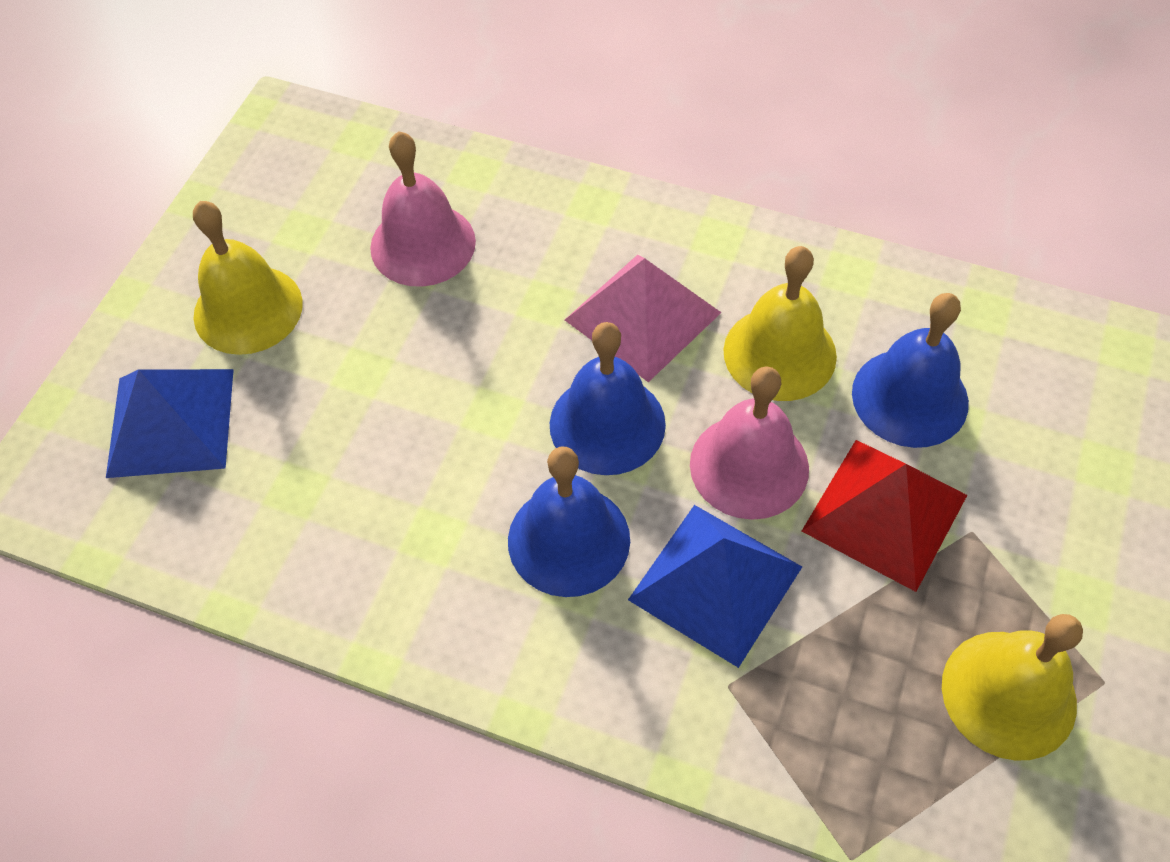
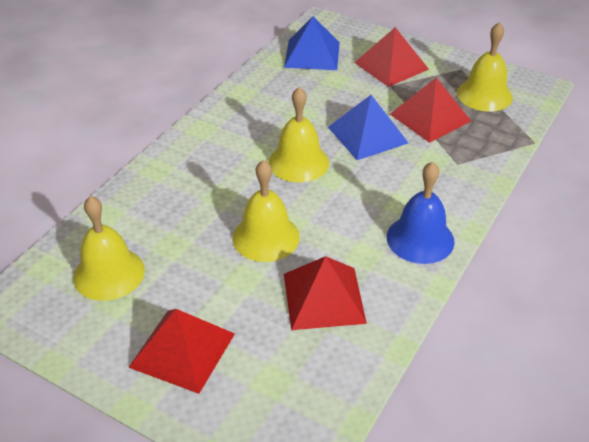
blue bell: 3 -> 1
pink bell: 2 -> 0
pink pyramid: 1 -> 0
red pyramid: 1 -> 4
yellow bell: 3 -> 4

